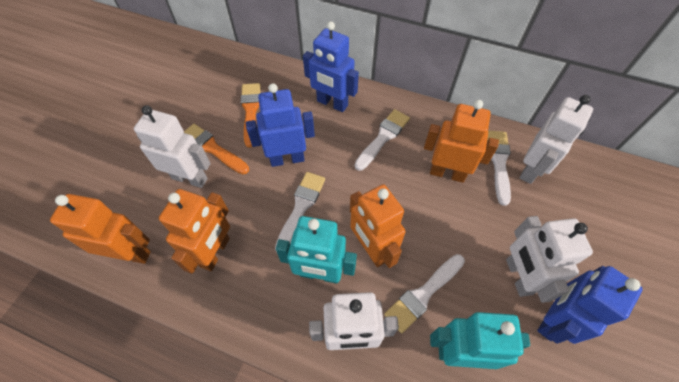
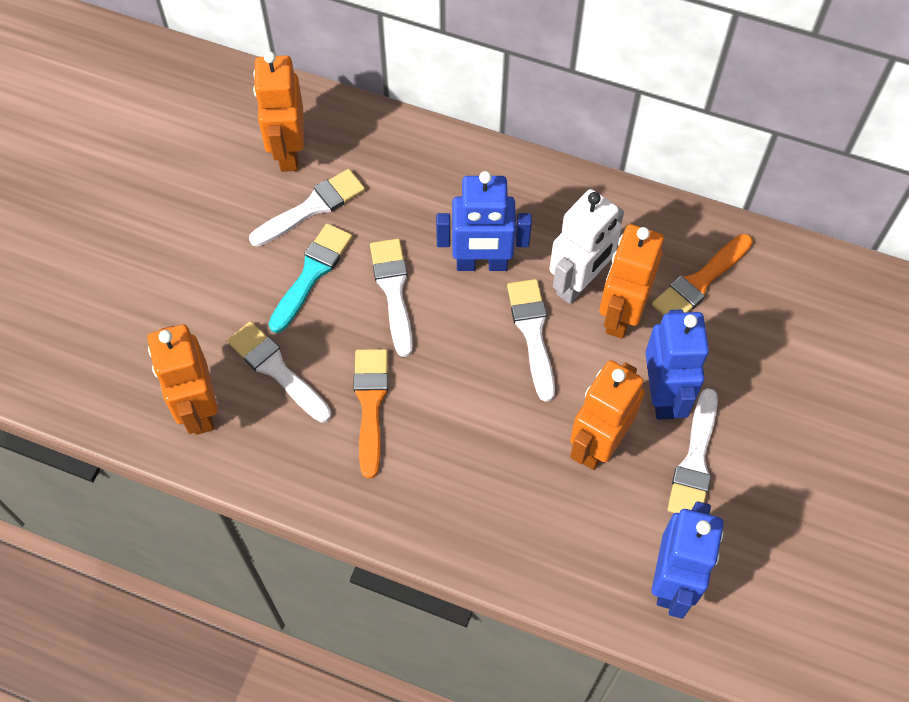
turquoise brush: 0 -> 1
turquoise robot: 2 -> 0
white brush: 4 -> 5
white robot: 4 -> 1

